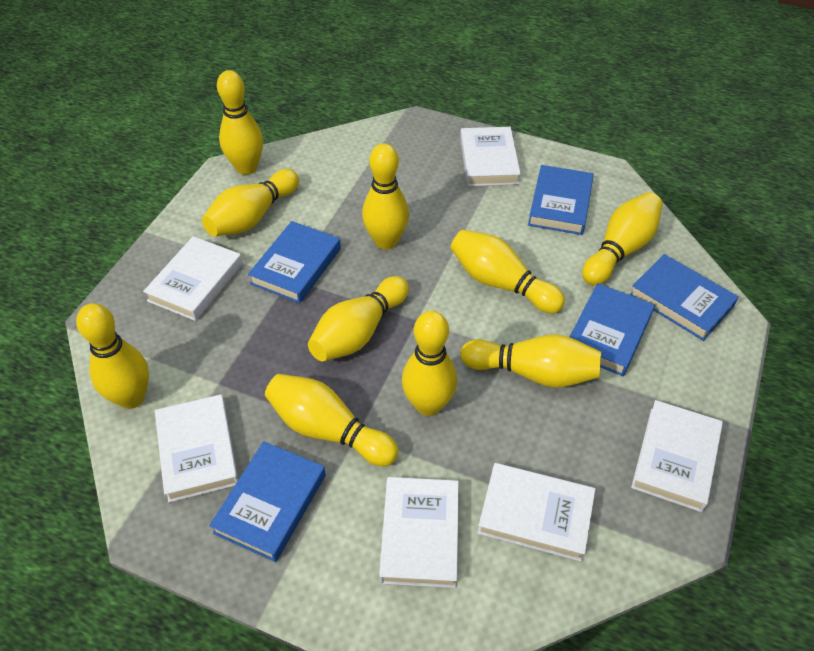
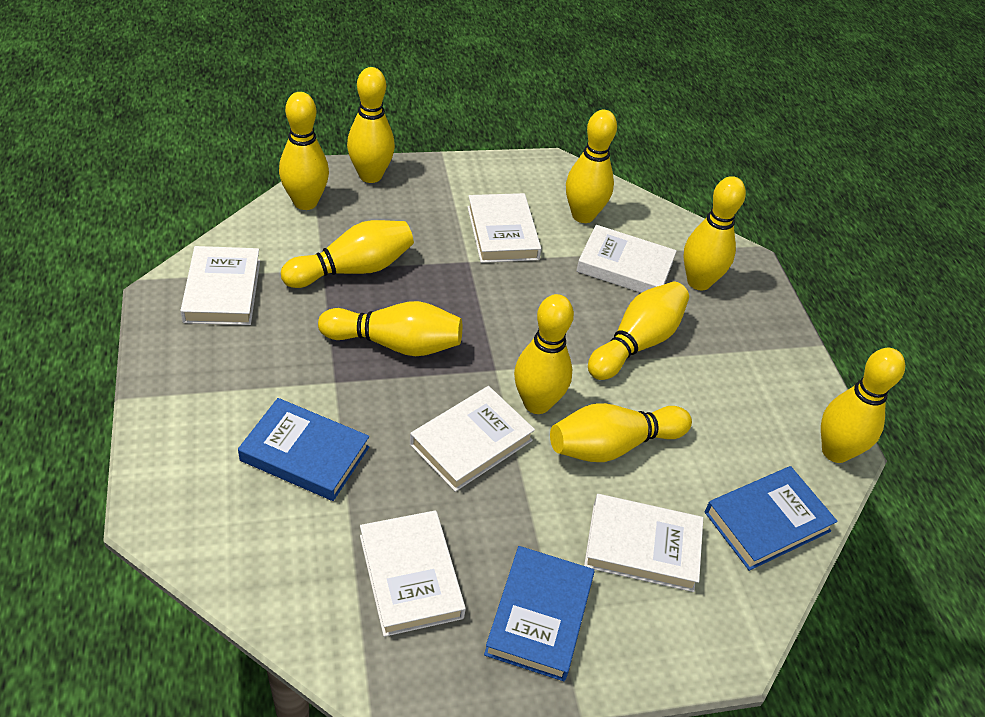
blue book: 5 -> 3

